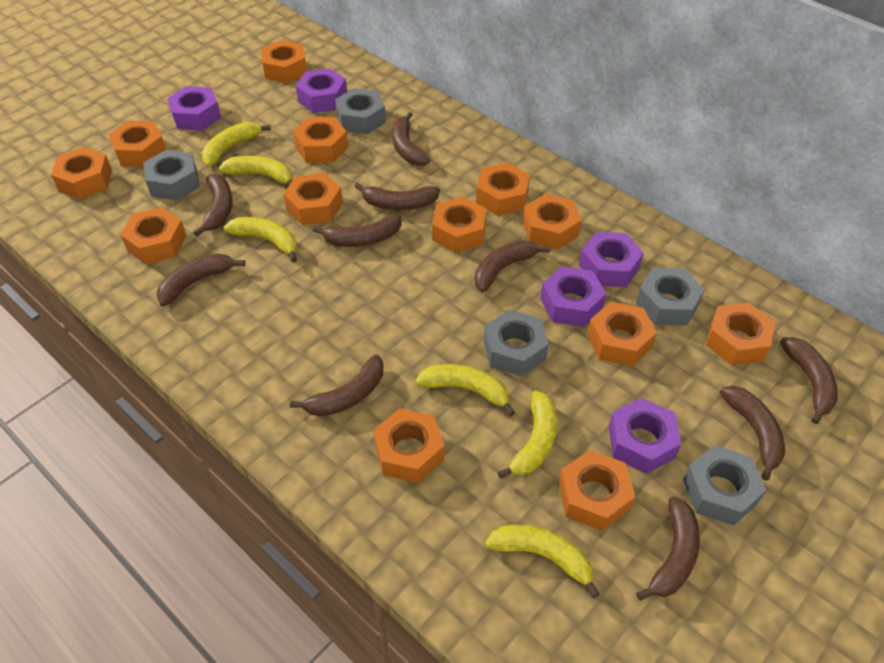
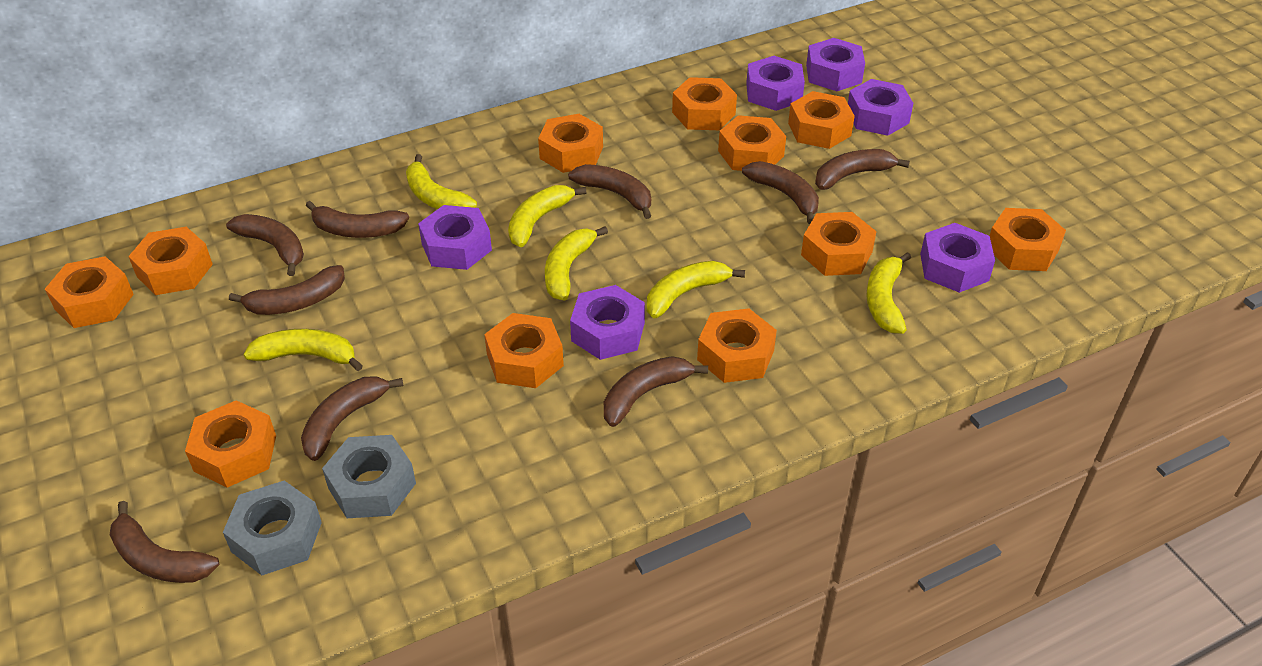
brown banana: 10 -> 9
grey nut: 5 -> 2
orange nut: 13 -> 11
purple nut: 5 -> 6

